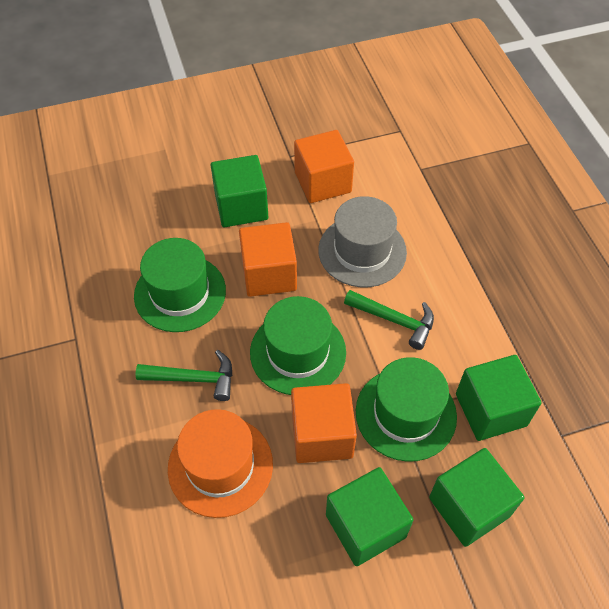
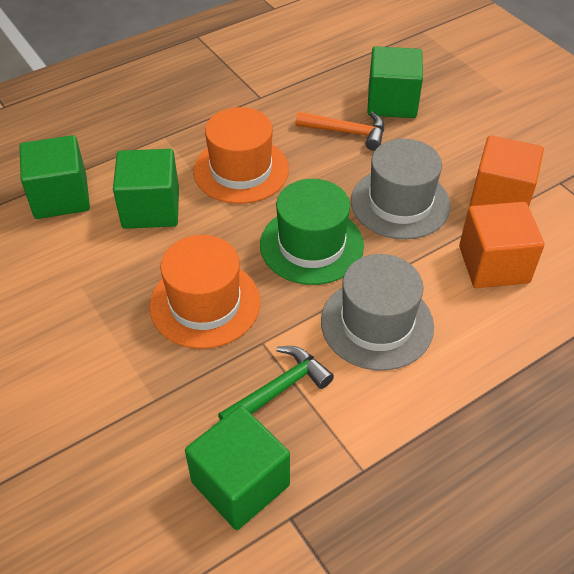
green hammer: 2 -> 1
green hat: 3 -> 1
grey hat: 1 -> 2
orange cube: 3 -> 2
orange hammer: 0 -> 1
orange hat: 1 -> 2

